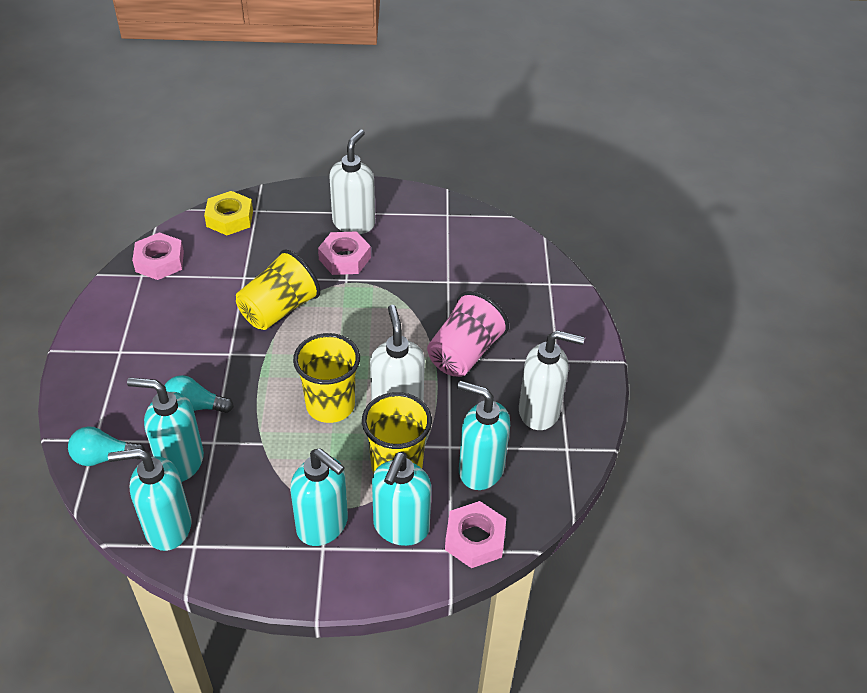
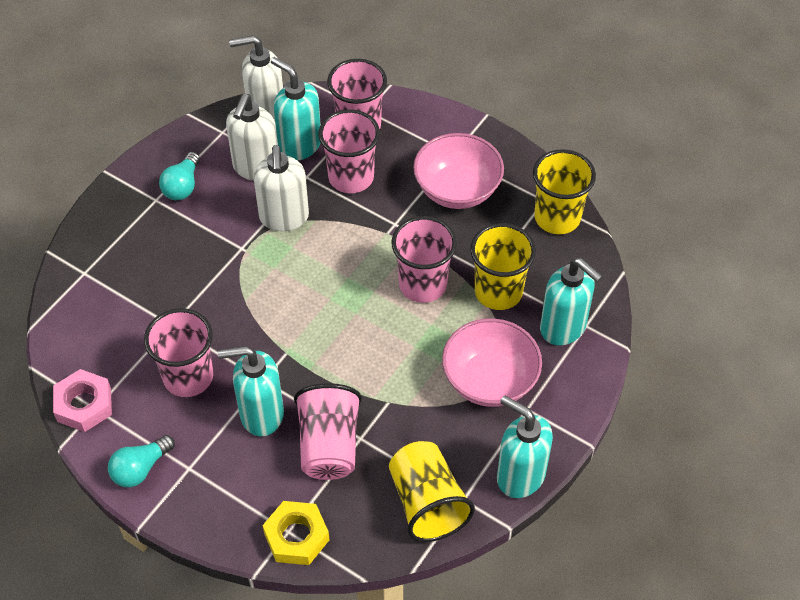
pink bowl: 0 -> 2
pink cup: 1 -> 5
pink nut: 3 -> 1
turquoise soap dispenser: 5 -> 4

